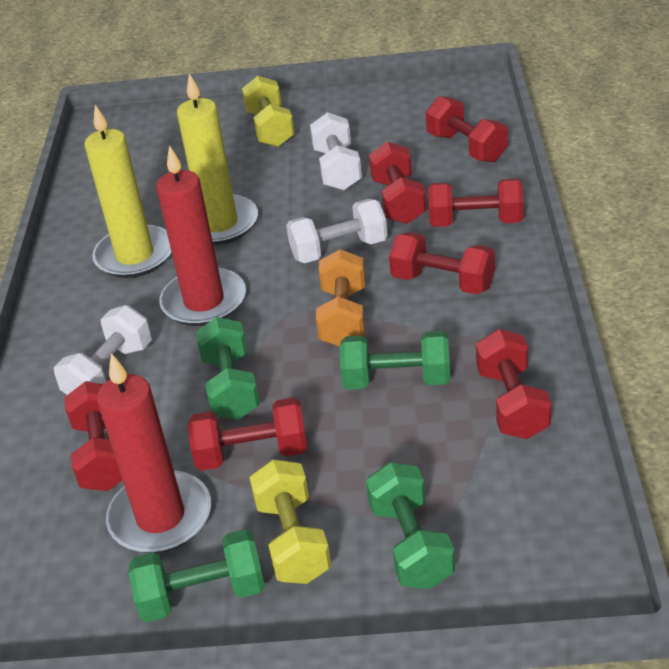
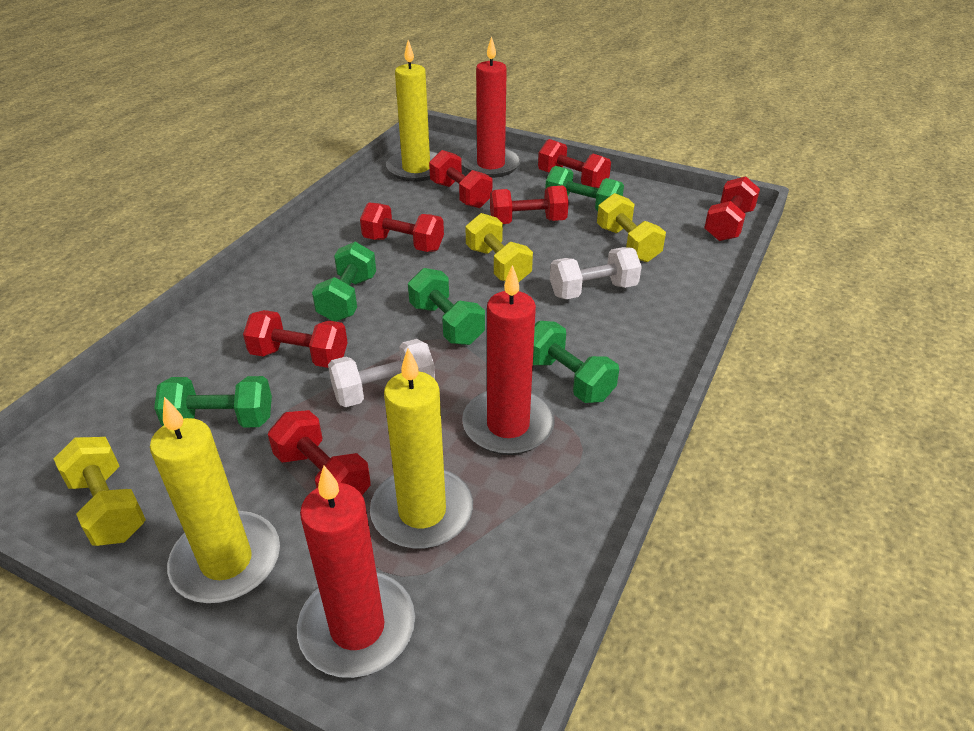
green dumbbell: 4 -> 5
orange dumbbell: 1 -> 0
red candle: 2 -> 3
white dumbbell: 3 -> 2
yellow candle: 2 -> 3
yellow dumbbell: 2 -> 3

